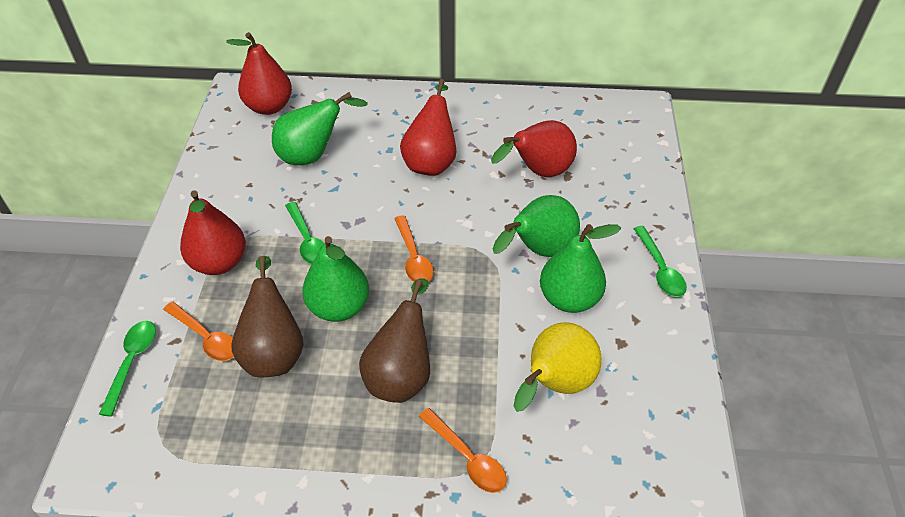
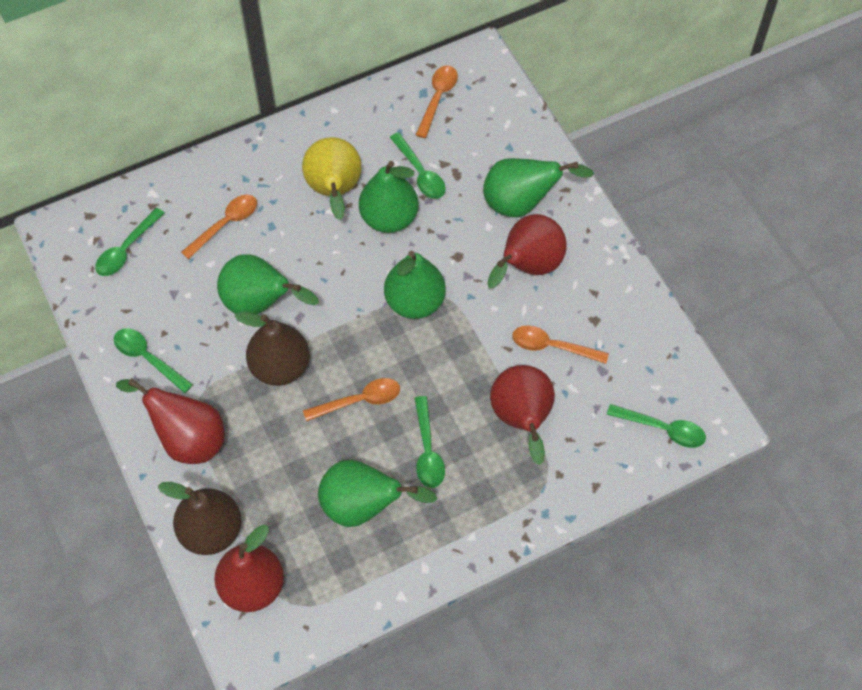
green pear: 4 -> 5
green spoon: 3 -> 5
orange spoon: 3 -> 4

